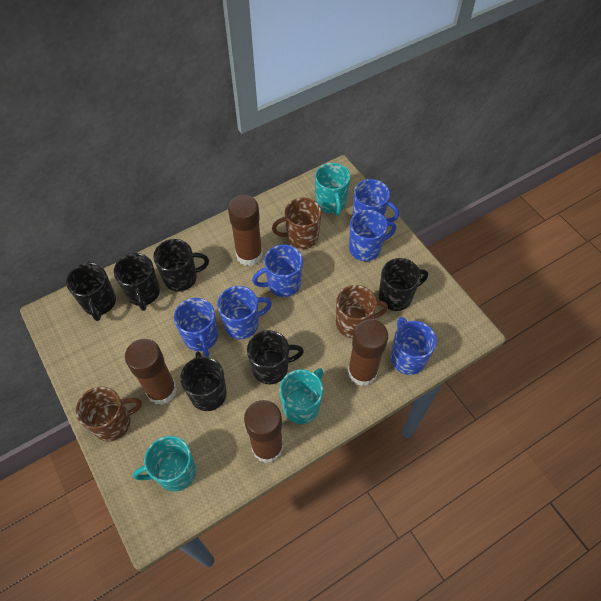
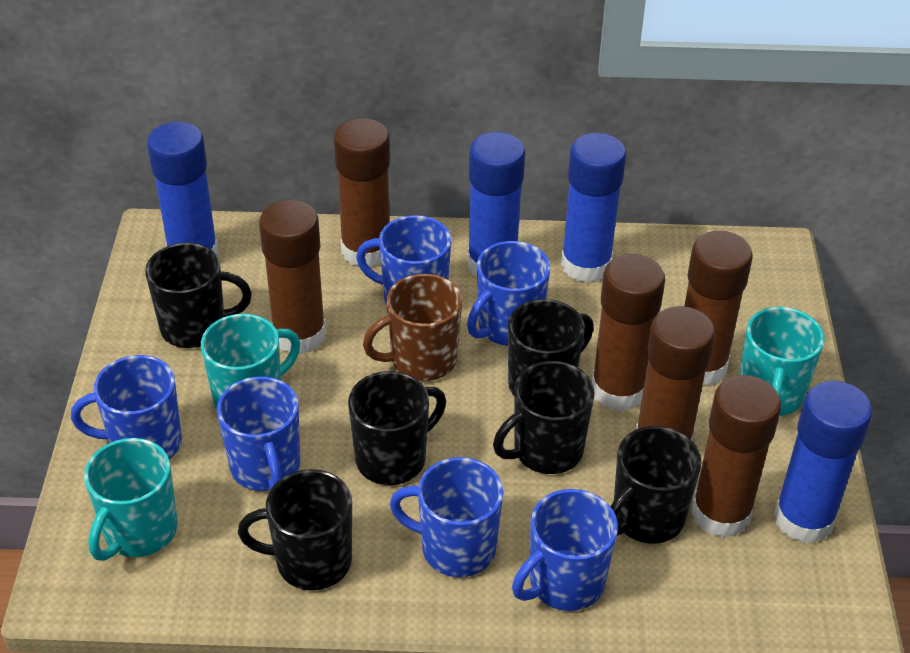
blue glue stick: 0 -> 4
brown glue stick: 4 -> 6
brown mug: 3 -> 1

